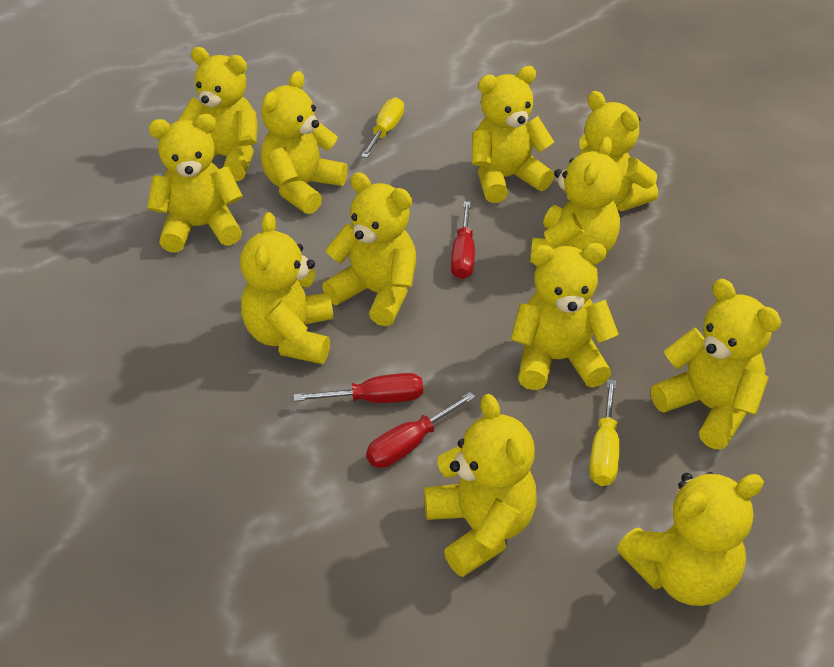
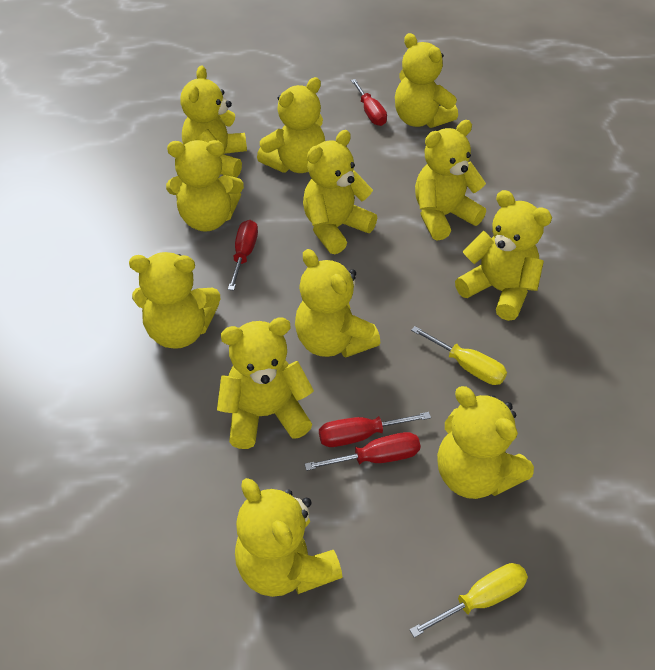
red screwdriver: 3 -> 4

